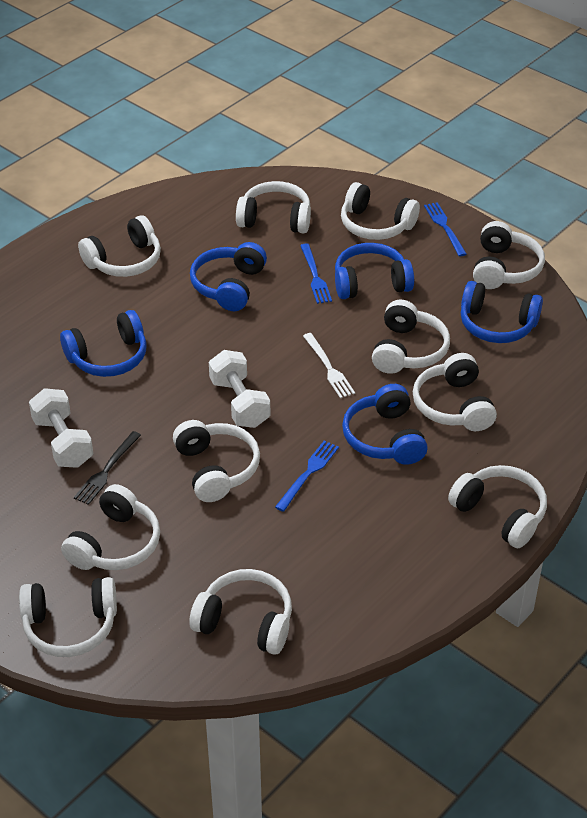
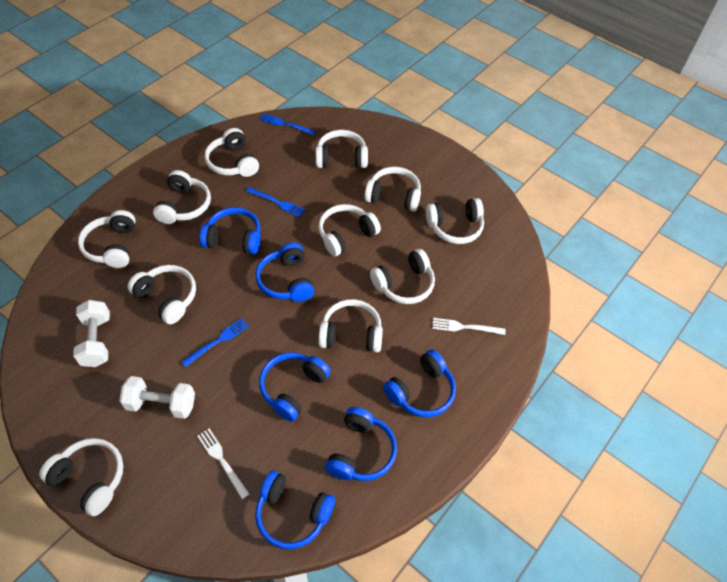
black fork: 1 -> 0
blue headphones: 5 -> 6
white fork: 1 -> 2

